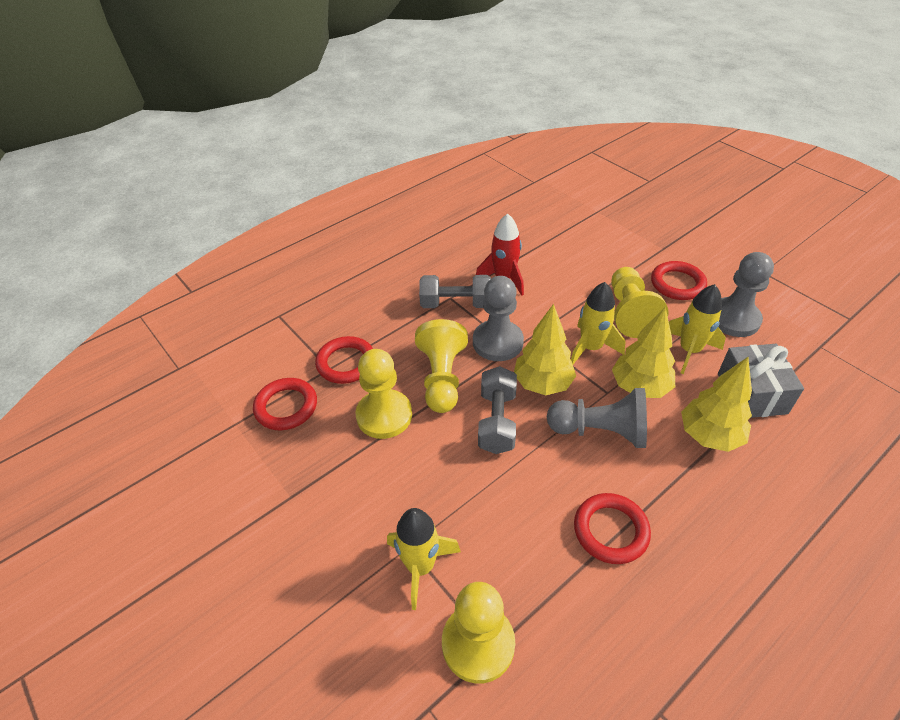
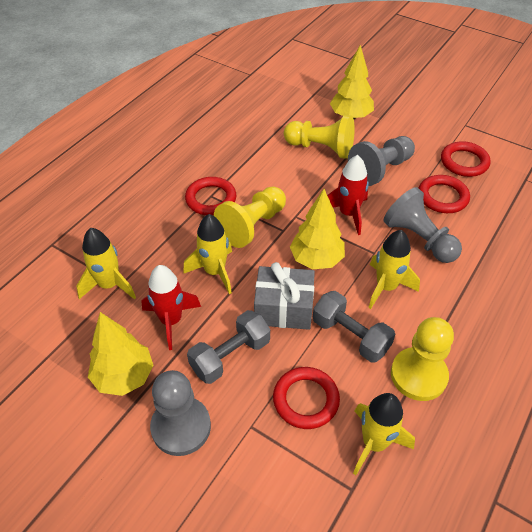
red rocket: 1 -> 2
yellow pawn: 4 -> 3
yellow rocket: 3 -> 4

